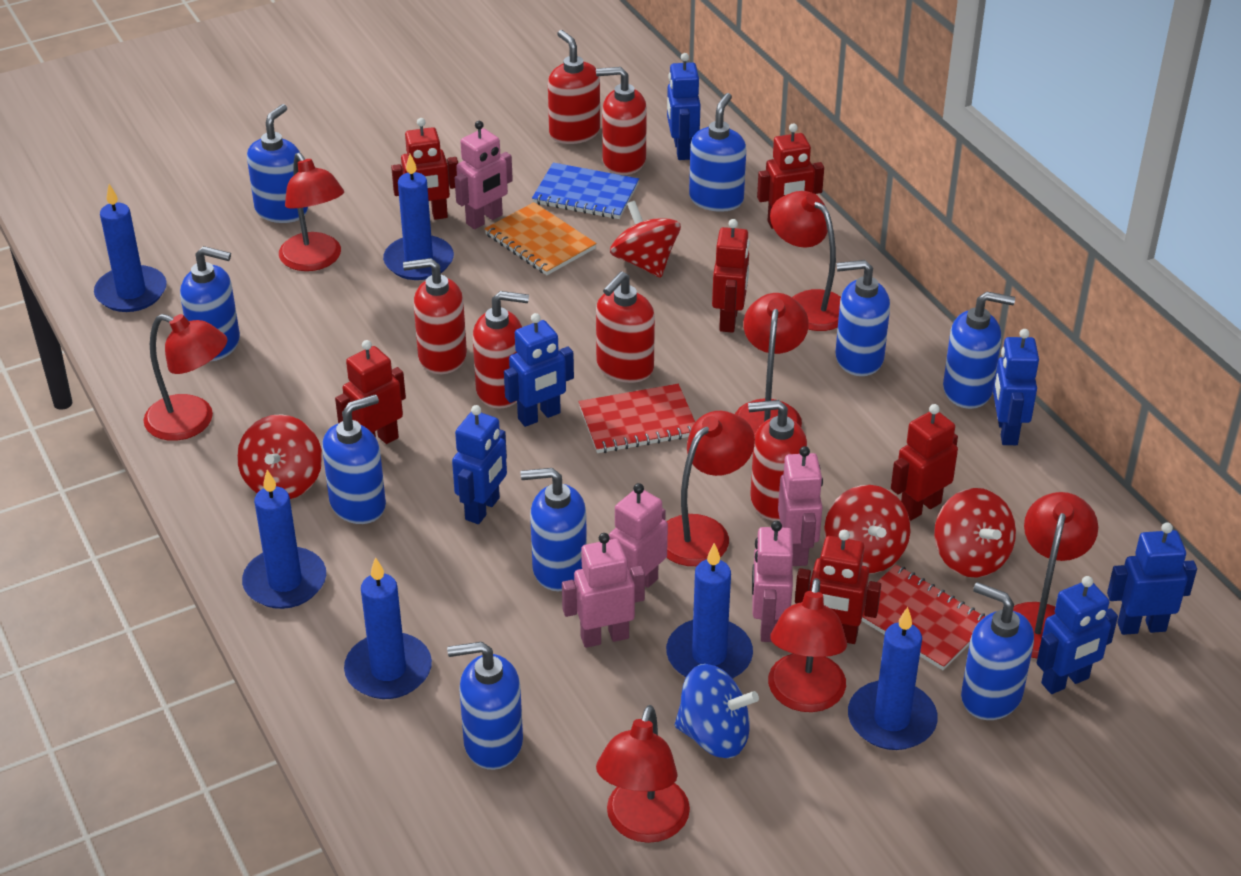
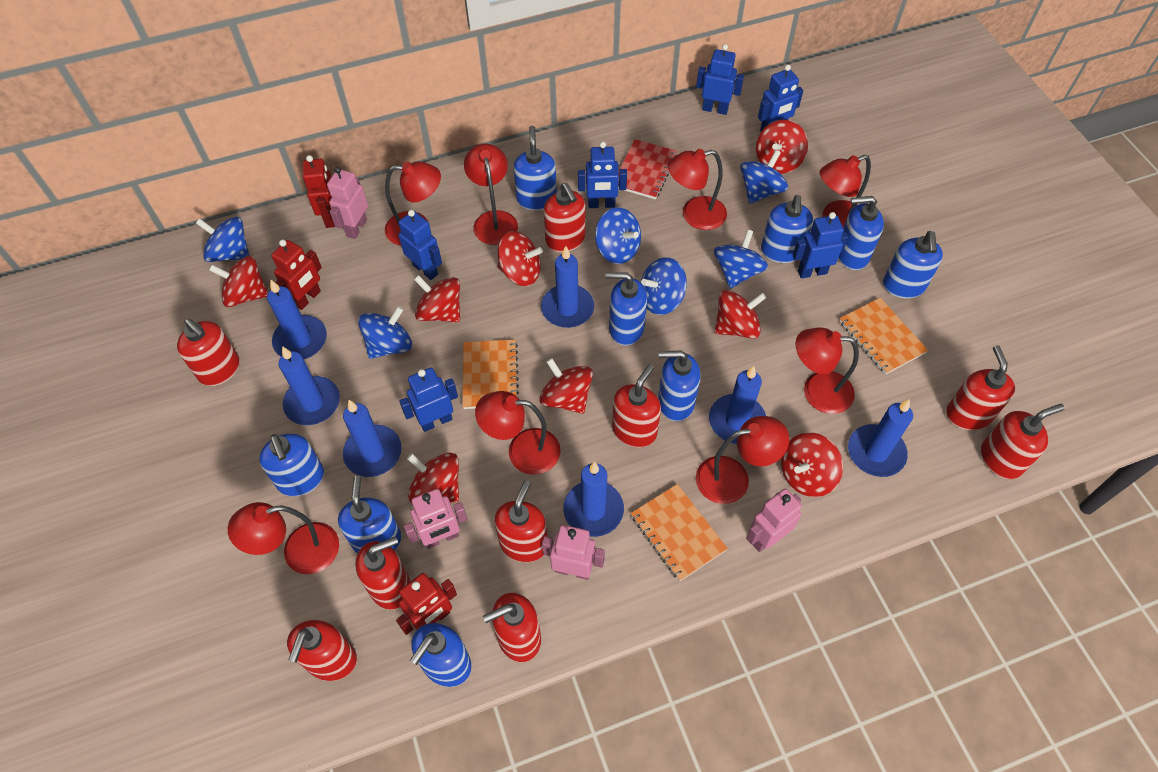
blue candle: 6 -> 7
blue notebook: 1 -> 0
blue spinning top: 1 -> 6
orange notebook: 1 -> 3
pink robot: 5 -> 4
red notebook: 2 -> 1
red robot: 6 -> 3
red soap dispenser: 6 -> 9
red spinning top: 4 -> 8

